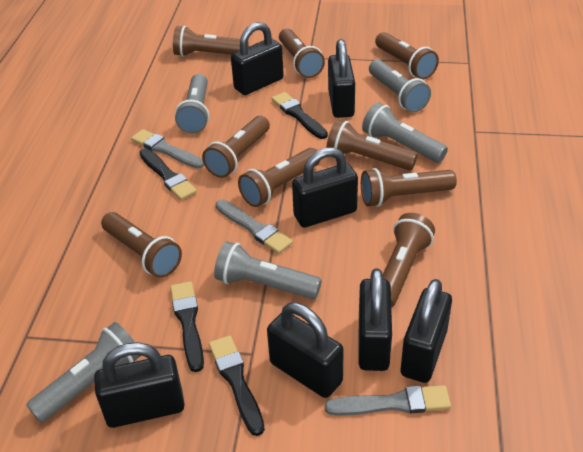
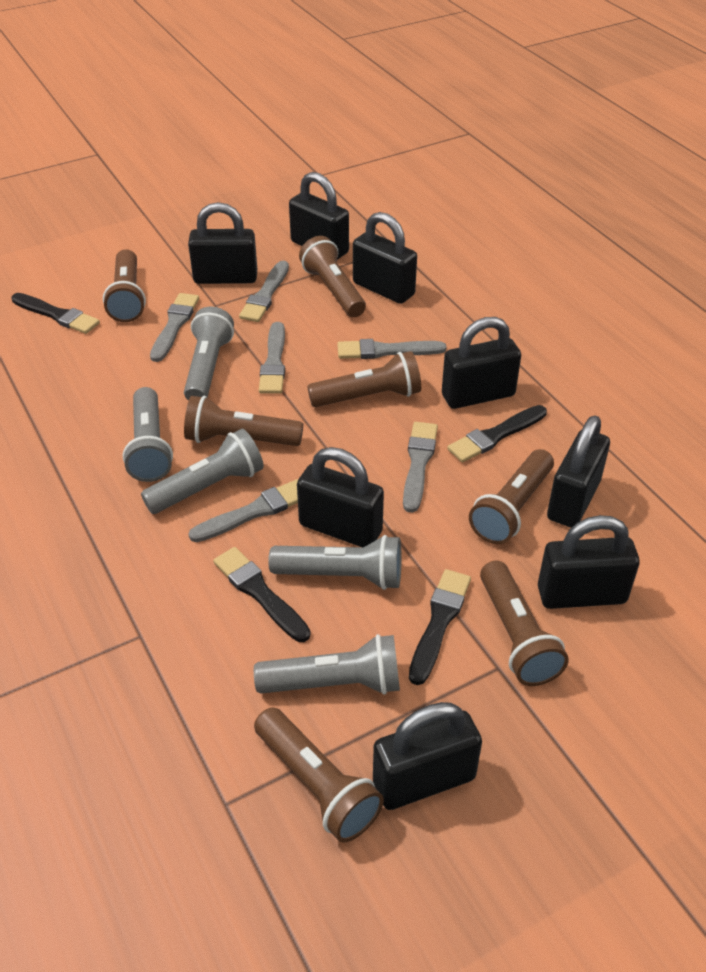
black padlock: 7 -> 8
brown flashlight: 9 -> 7
grey brush: 3 -> 6

